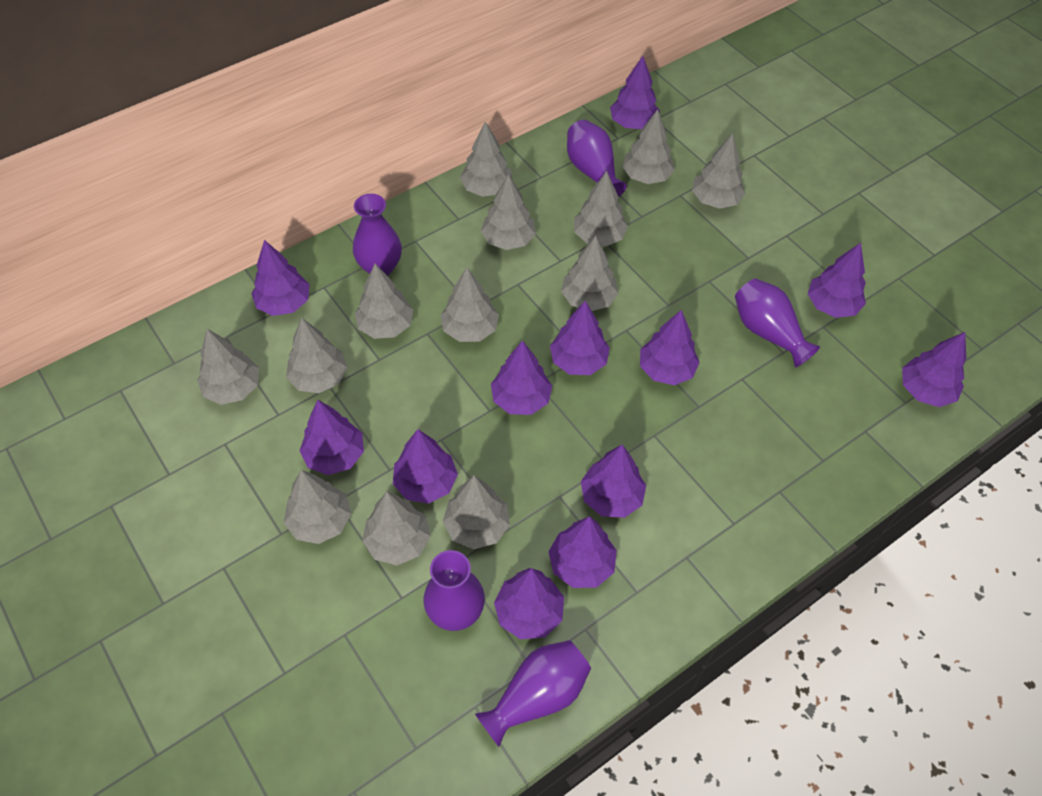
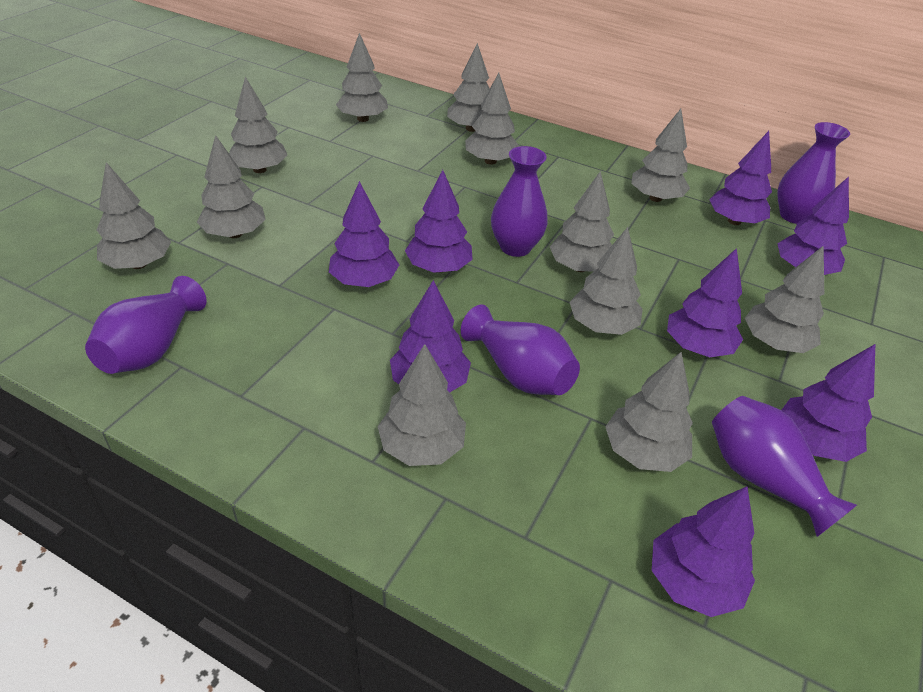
grey tree: 13 -> 12
purple tree: 12 -> 8

